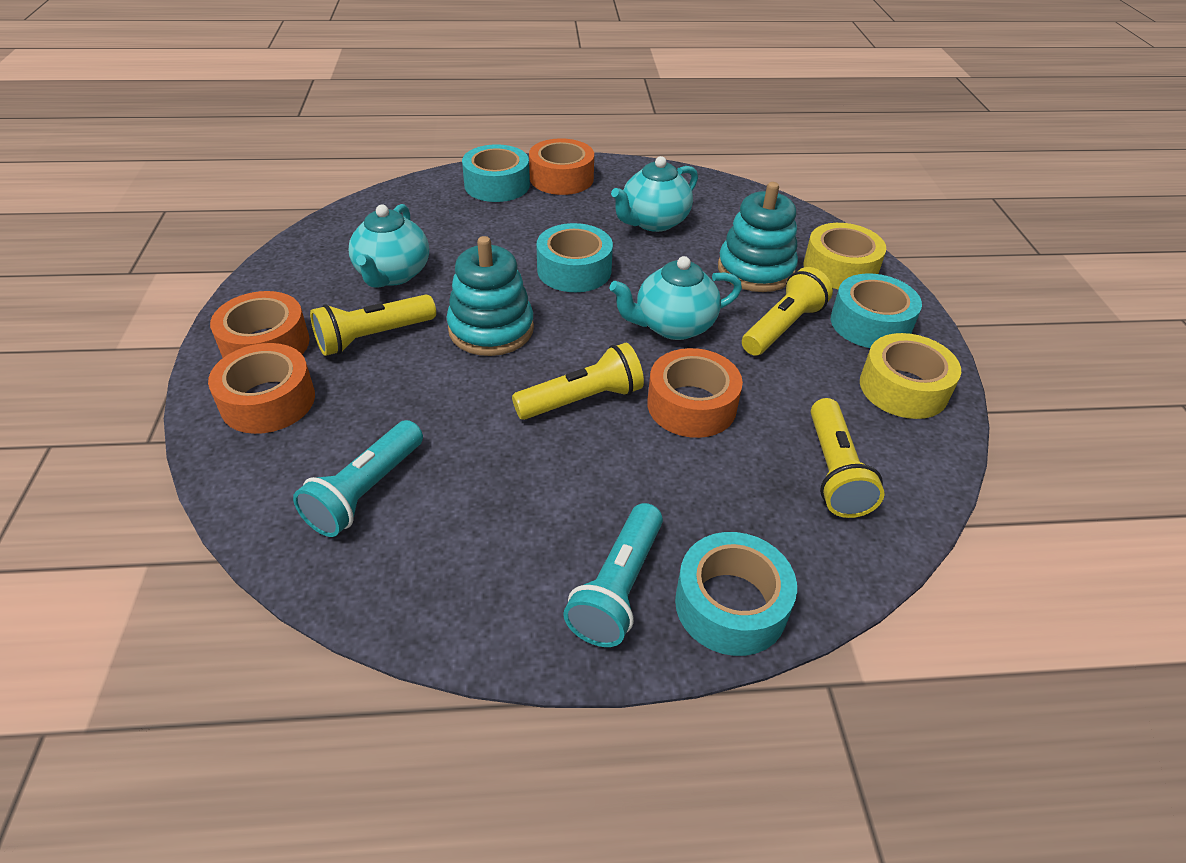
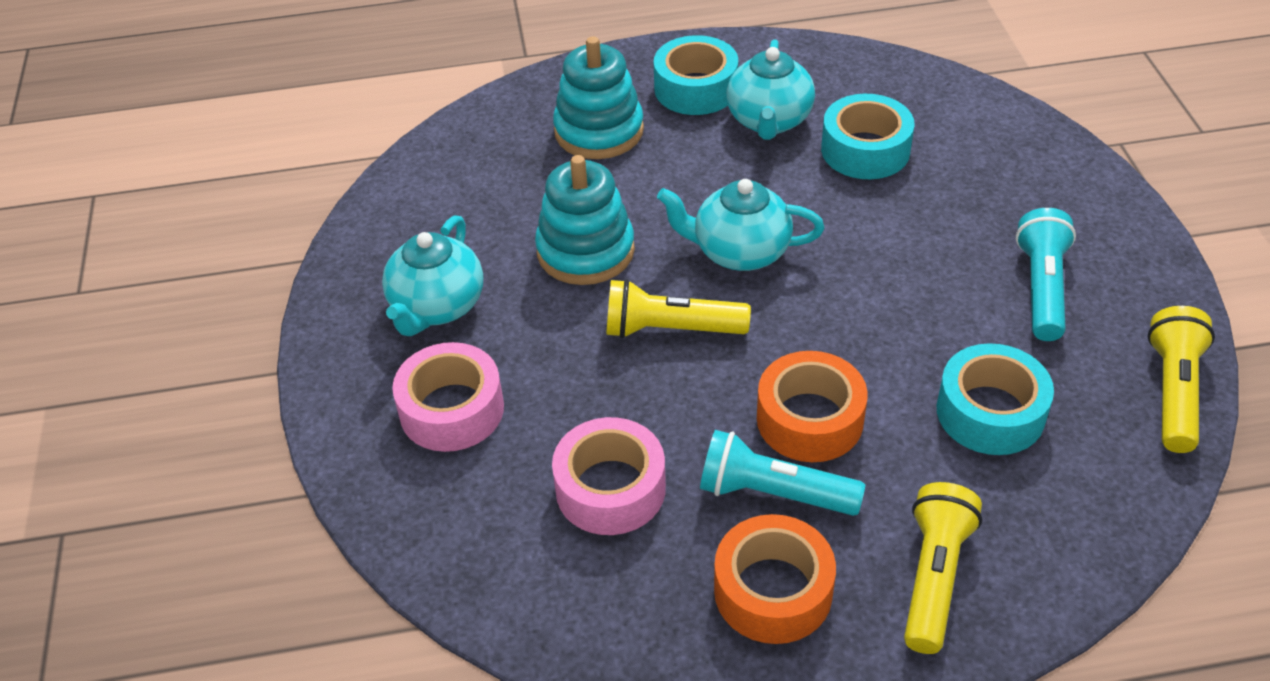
orange tape: 4 -> 2
pink tape: 0 -> 2
turquoise tape: 4 -> 3
yellow flashlight: 4 -> 3
yellow tape: 2 -> 0

